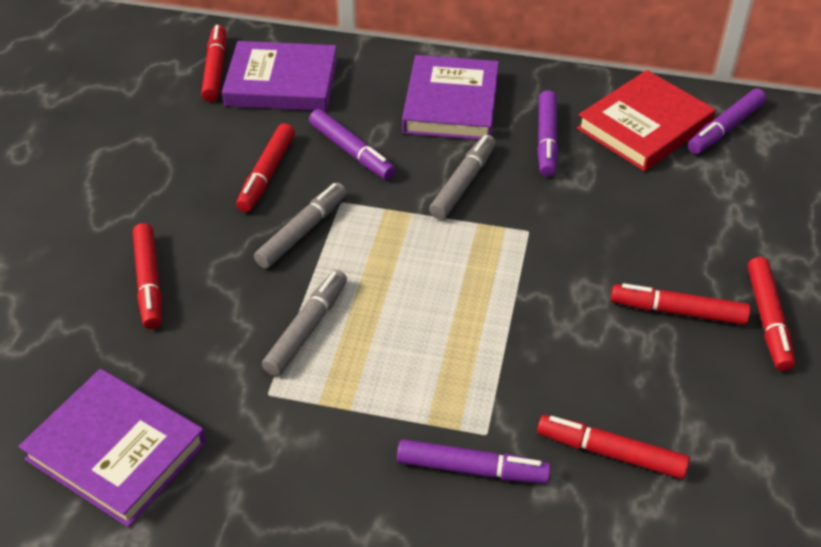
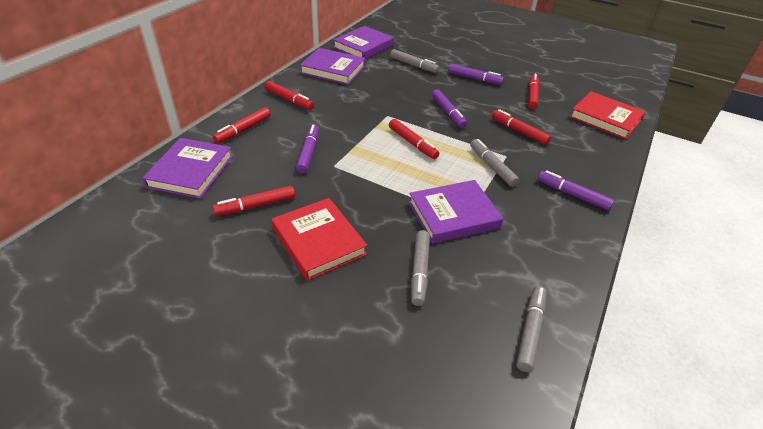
grey marker: 3 -> 4
purple book: 3 -> 4
red book: 1 -> 2

